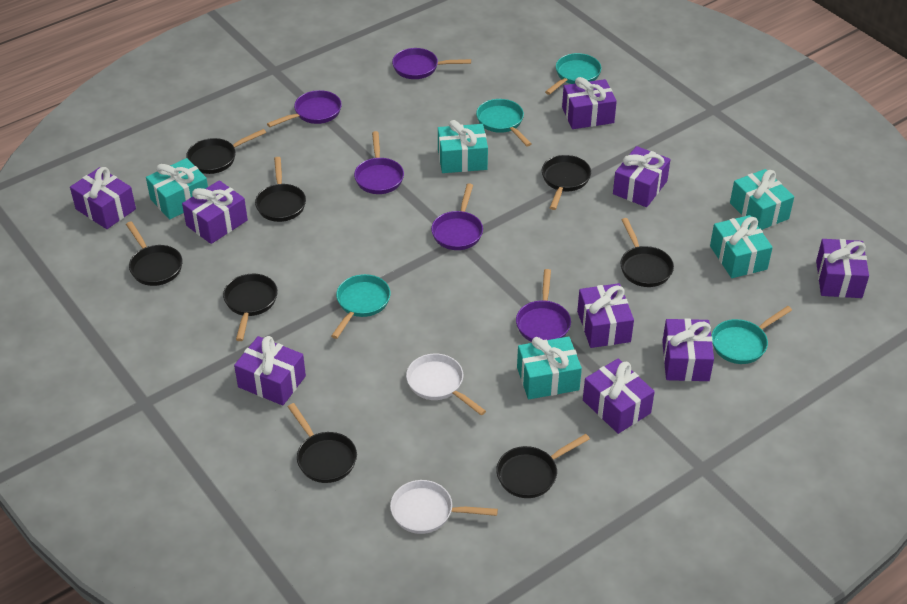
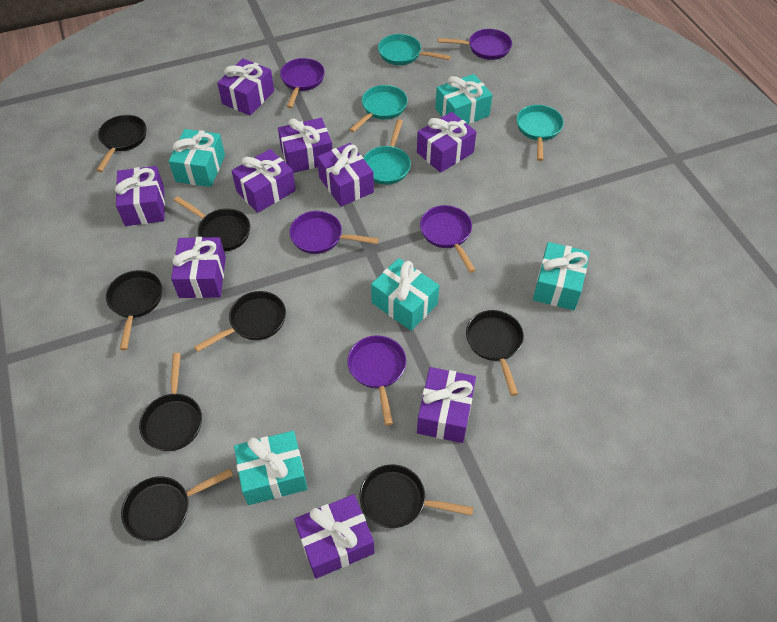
white pan: 2 -> 0

